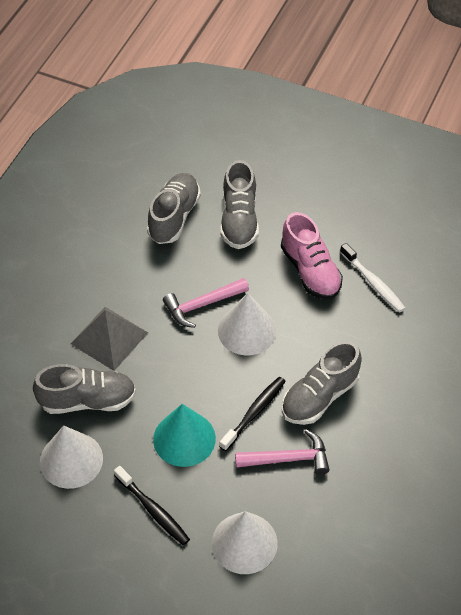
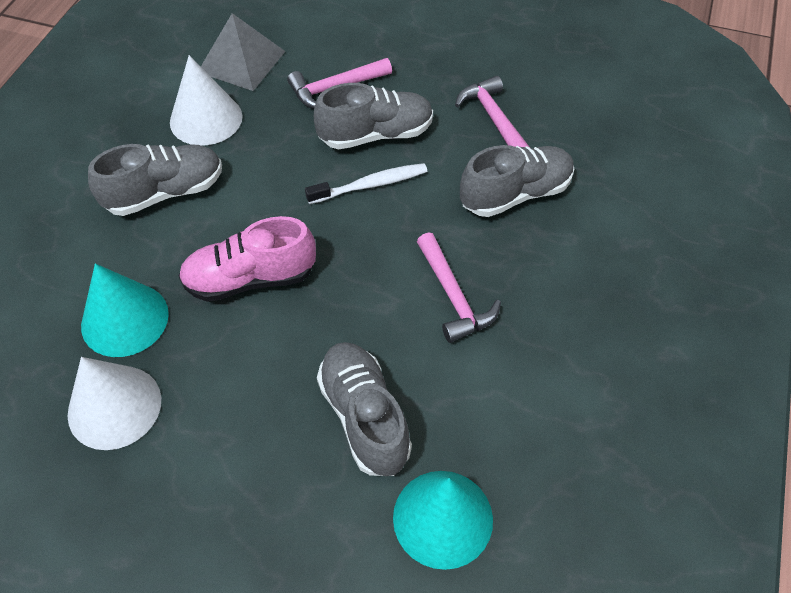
black toothbrush: 2 -> 0
pink hammer: 2 -> 3
turquoise cone: 1 -> 2
white cone: 3 -> 2

